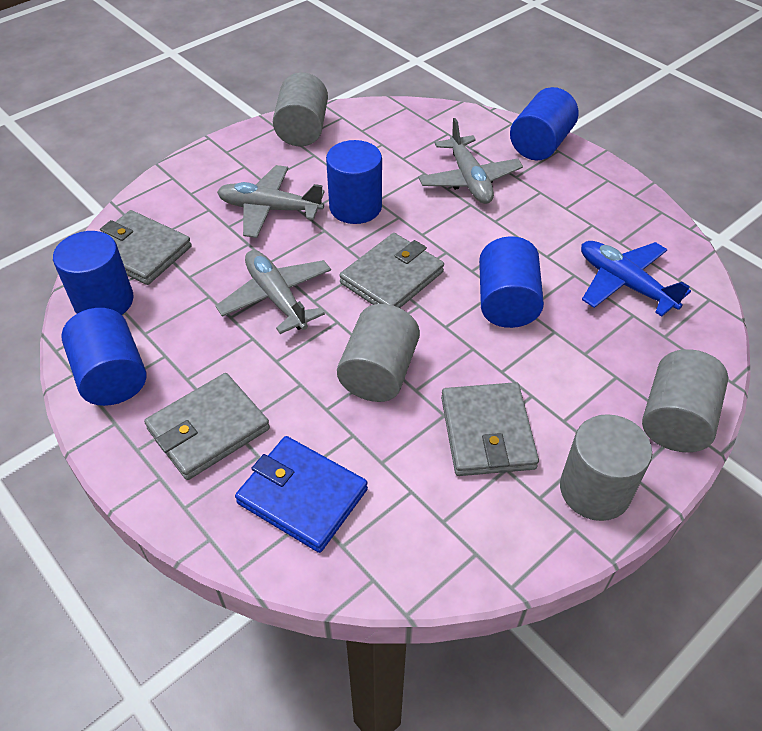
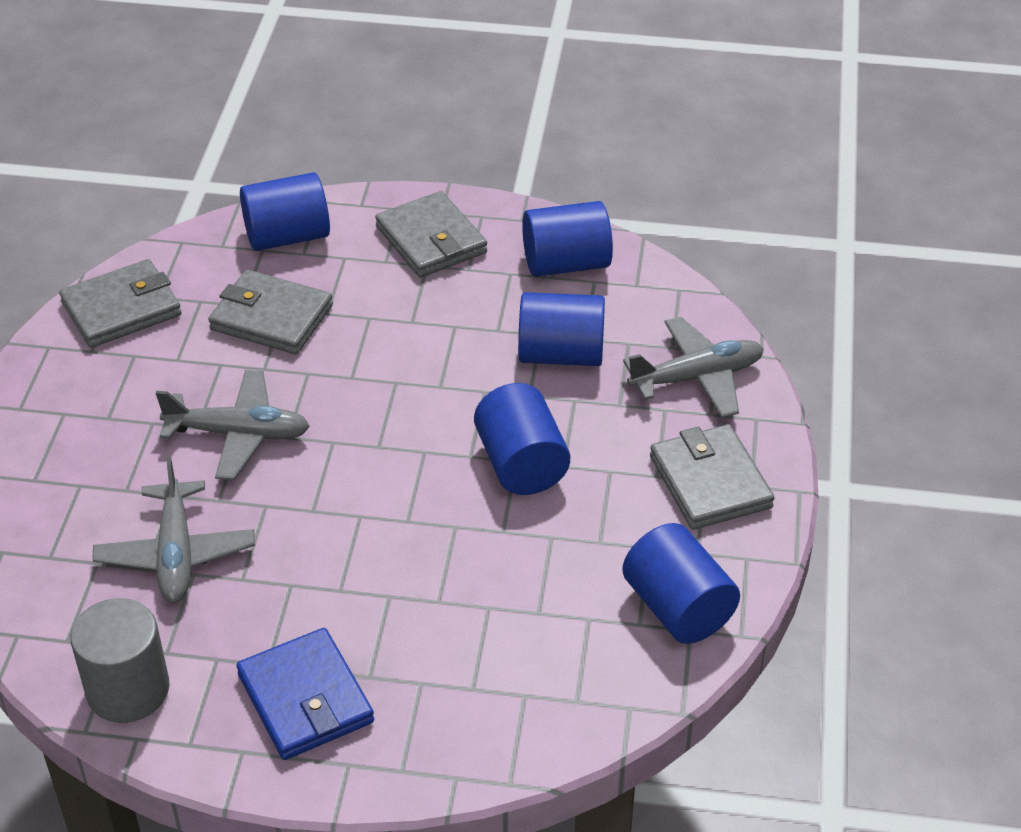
blue plane: 1 -> 0
grey cylinder: 4 -> 1

